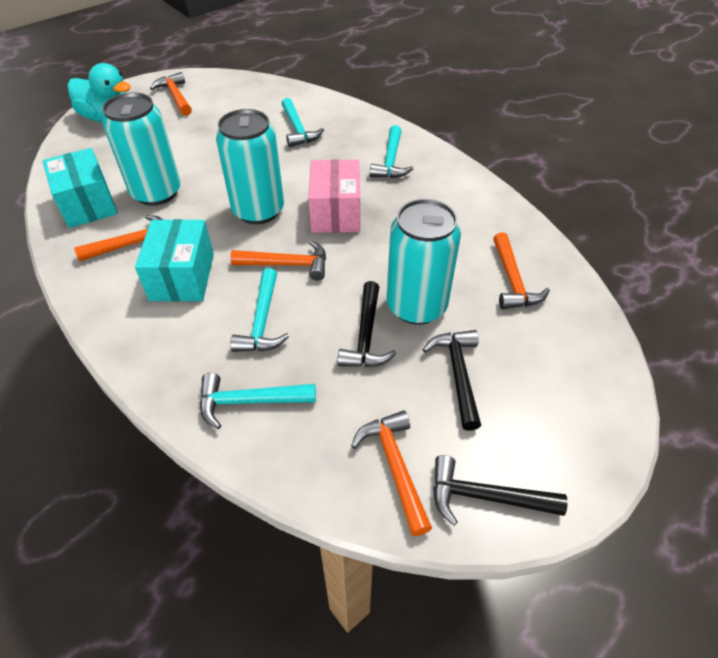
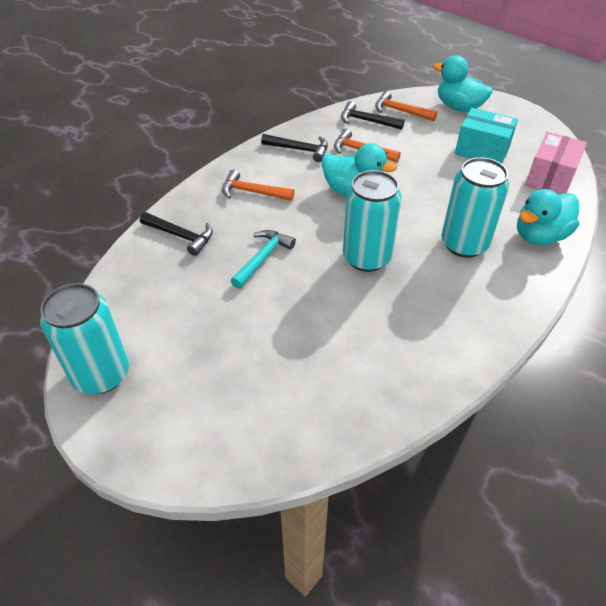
orange hammer: 5 -> 3
turquoise box: 2 -> 1
turquoise duck: 1 -> 3
turquoise hammer: 4 -> 1

